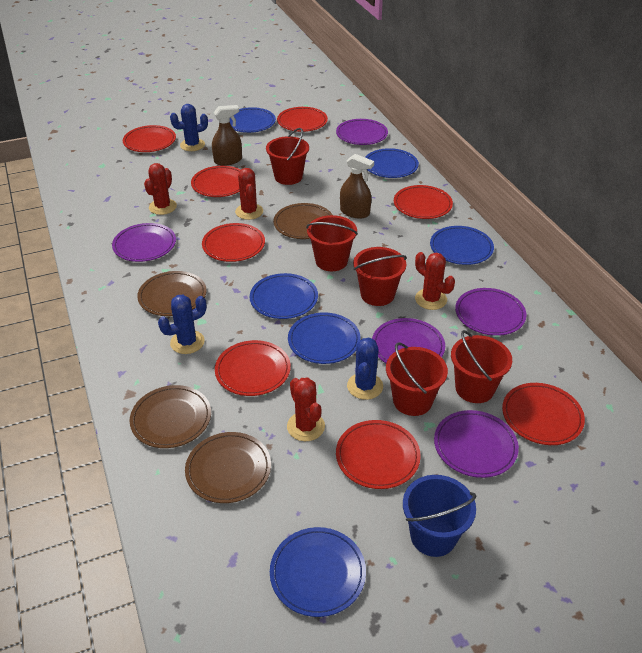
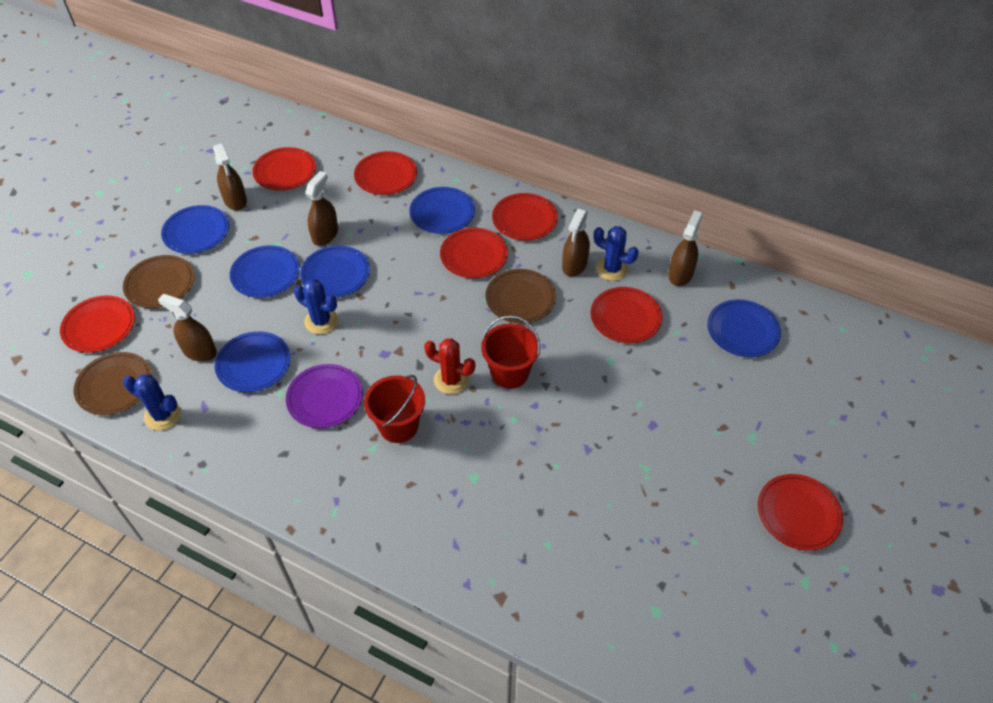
blue bucket: 1 -> 0
brown plate: 4 -> 3
brown spray bottle: 2 -> 5
purple plate: 5 -> 1
red bucket: 5 -> 2
red cactus: 4 -> 1
red plate: 8 -> 7

